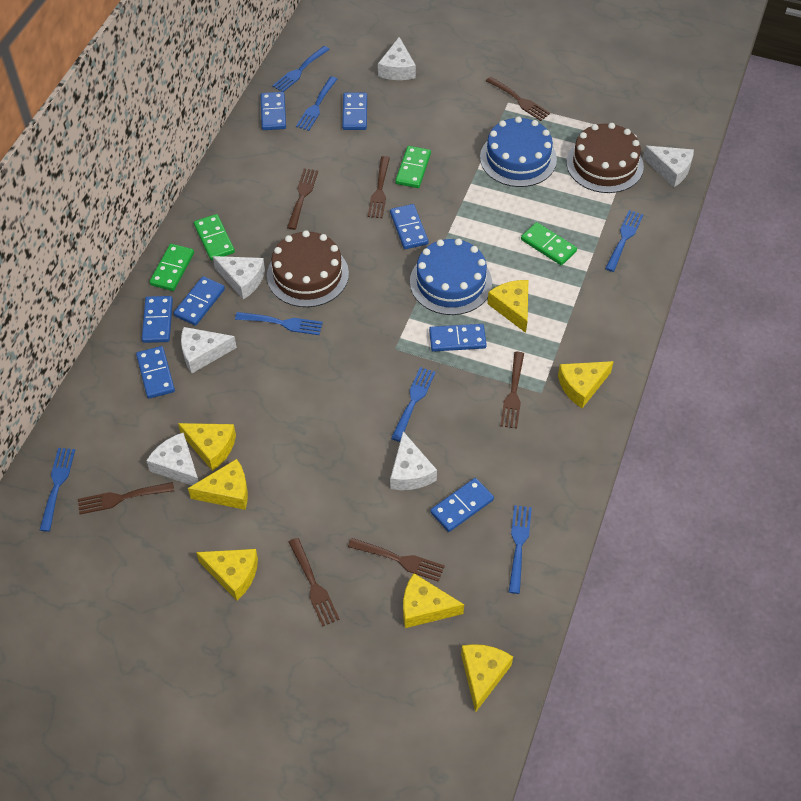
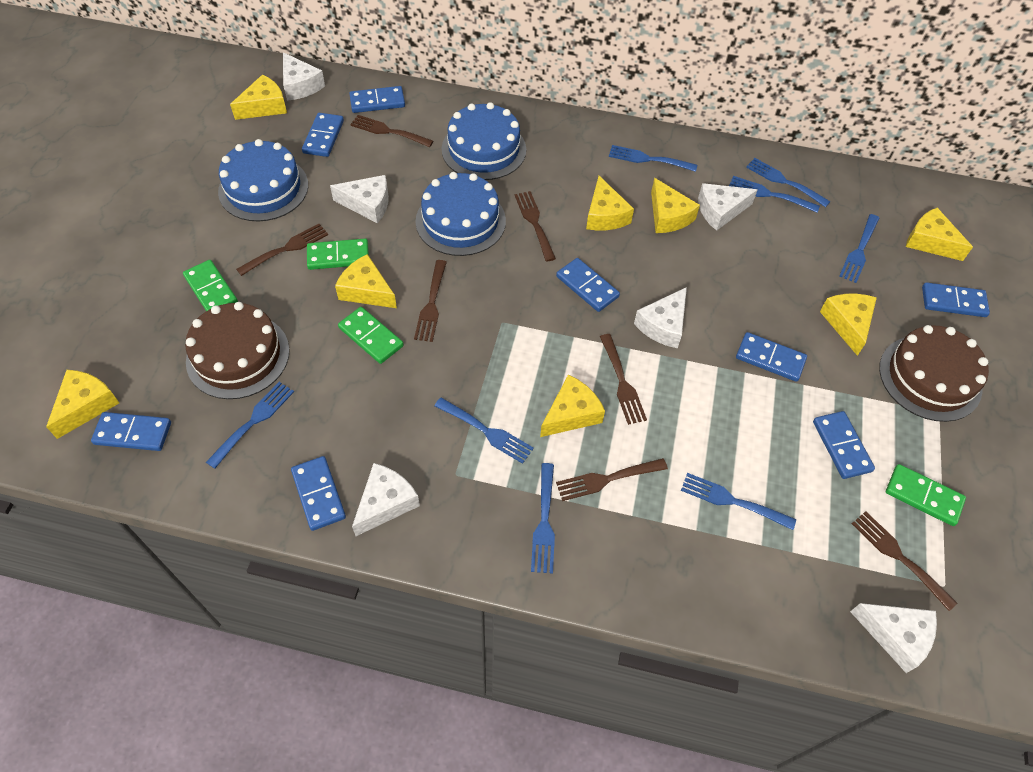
blue cake: 2 -> 3
blue fork: 7 -> 8
yellow cheese: 7 -> 8

